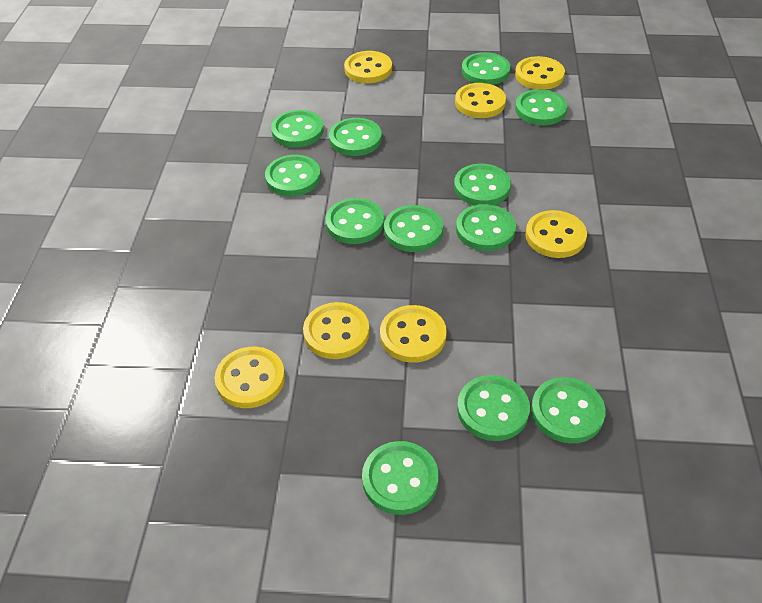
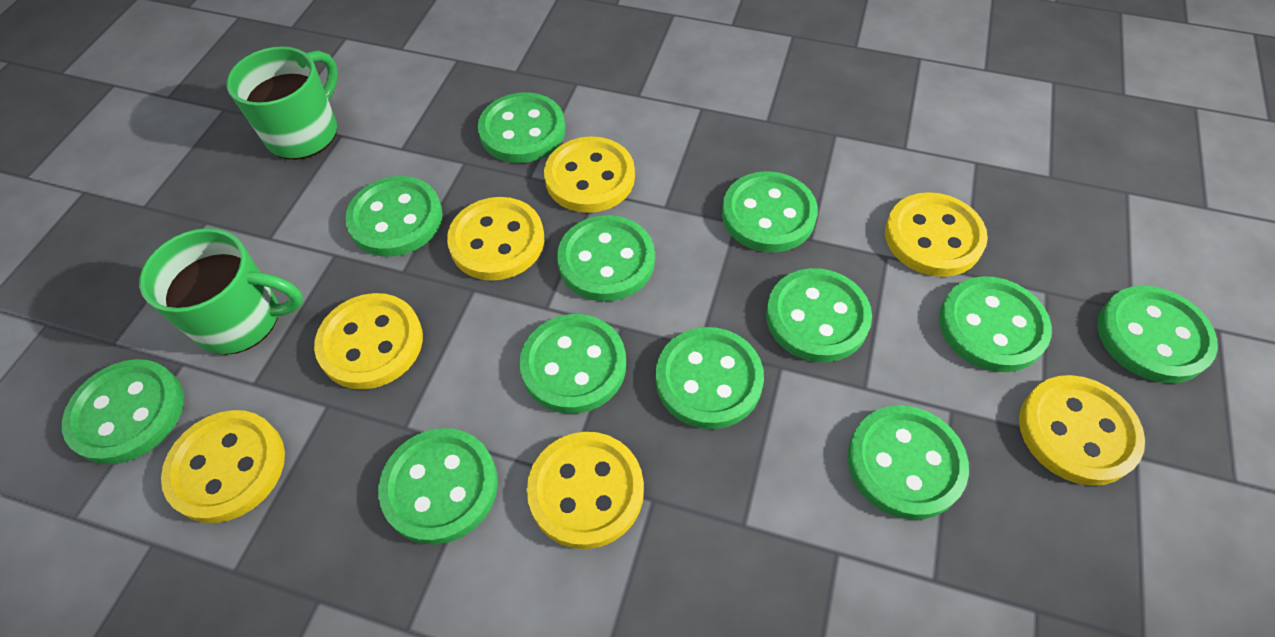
green mug: 0 -> 2

